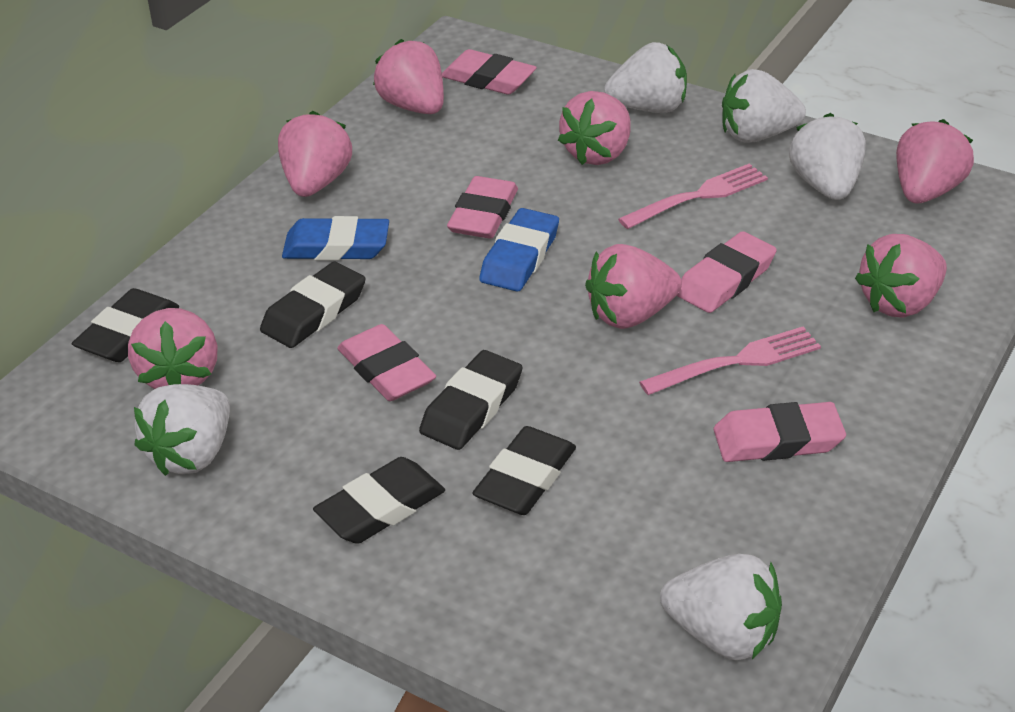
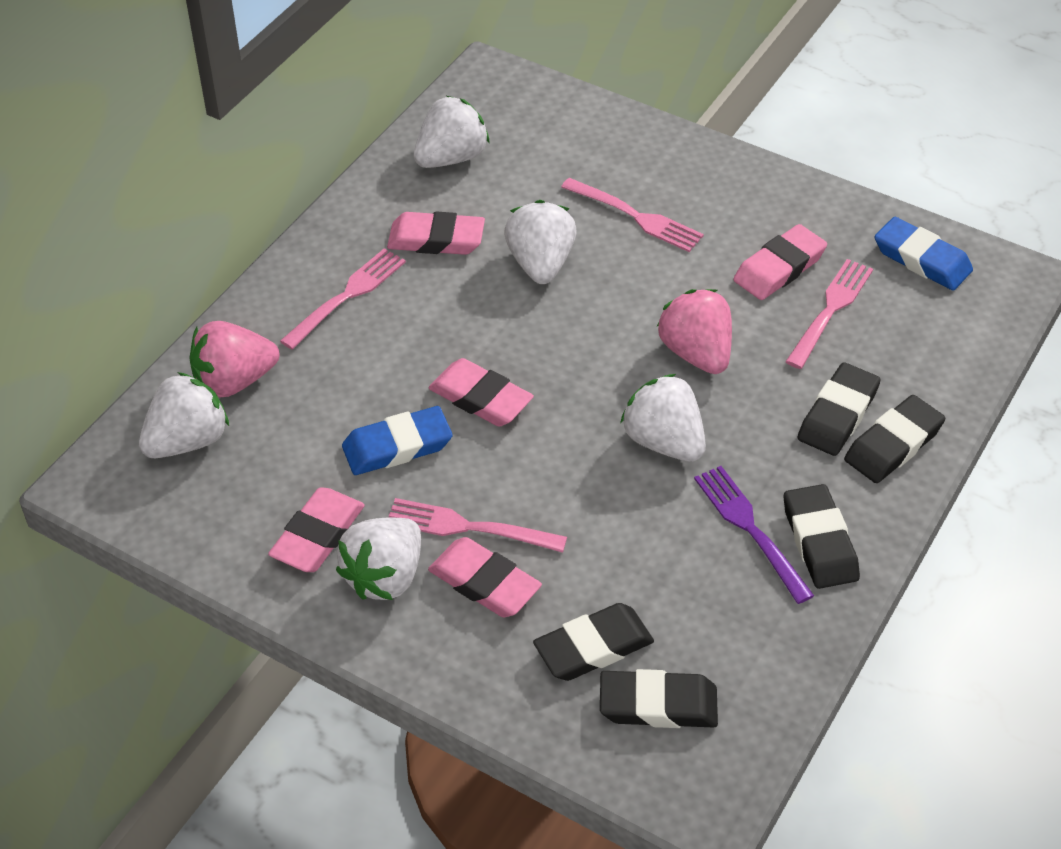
pink fork: 2 -> 4
pink strawberry: 7 -> 2
purple fork: 0 -> 1

